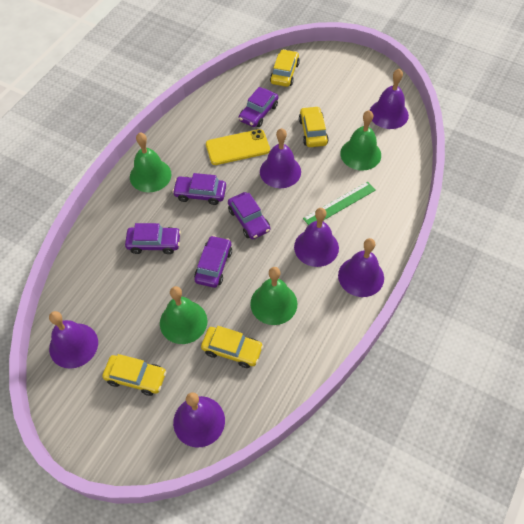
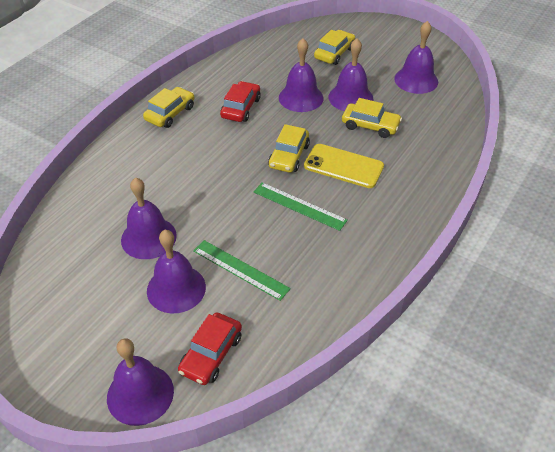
green bell: 4 -> 0
green ruler: 1 -> 2
purple car: 5 -> 0
red car: 0 -> 2

